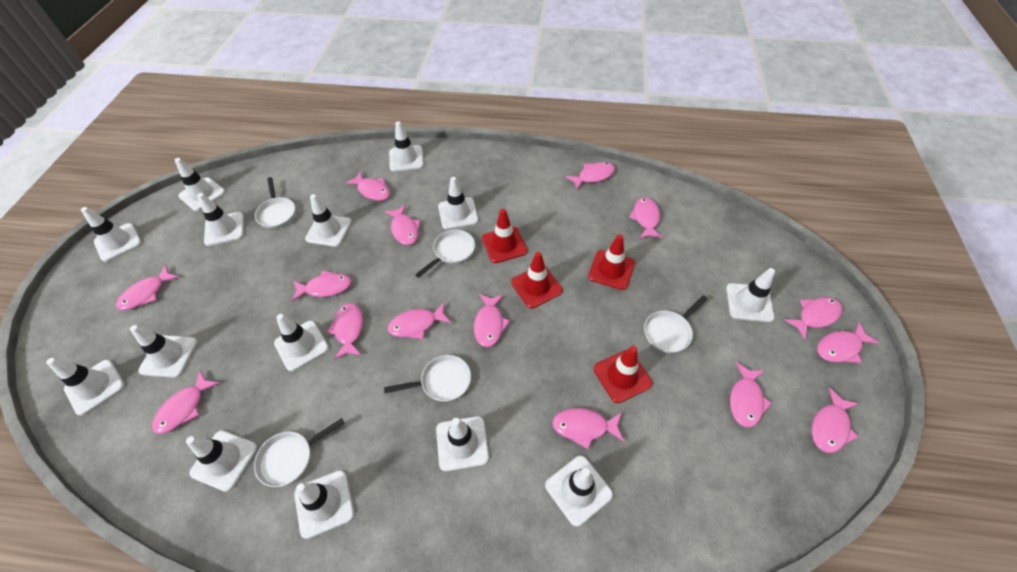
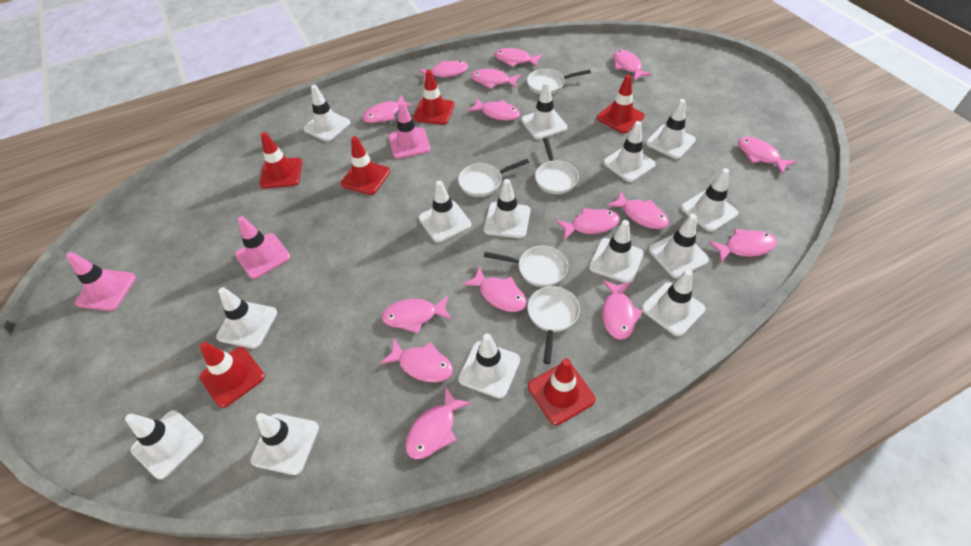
pink traffic cone: 0 -> 3
red traffic cone: 4 -> 6

